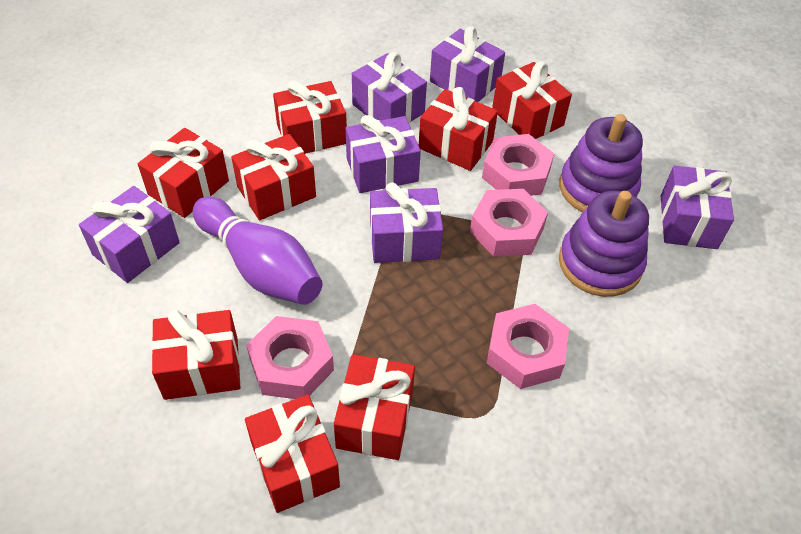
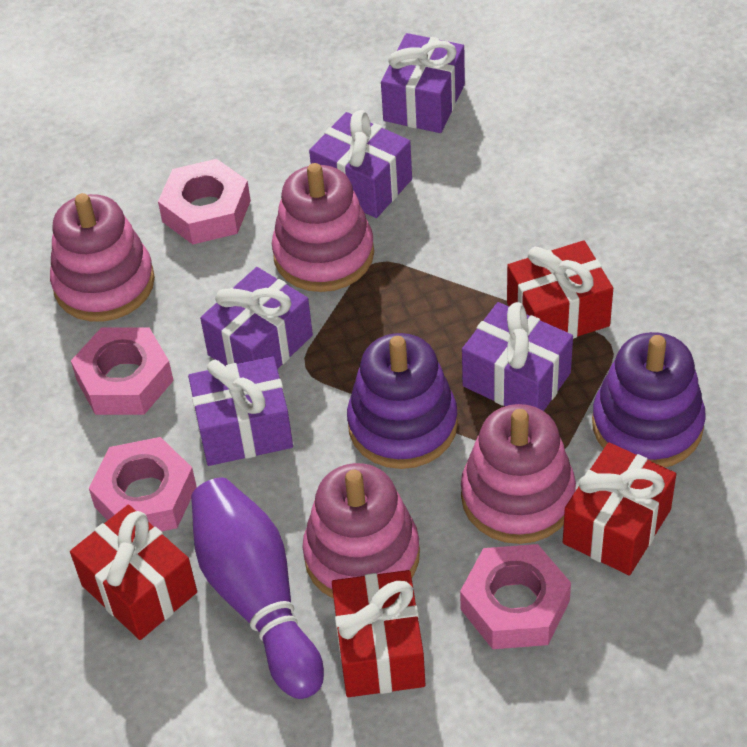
pink stacking toy: 0 -> 4
purple gift: 6 -> 5
red gift: 8 -> 4

